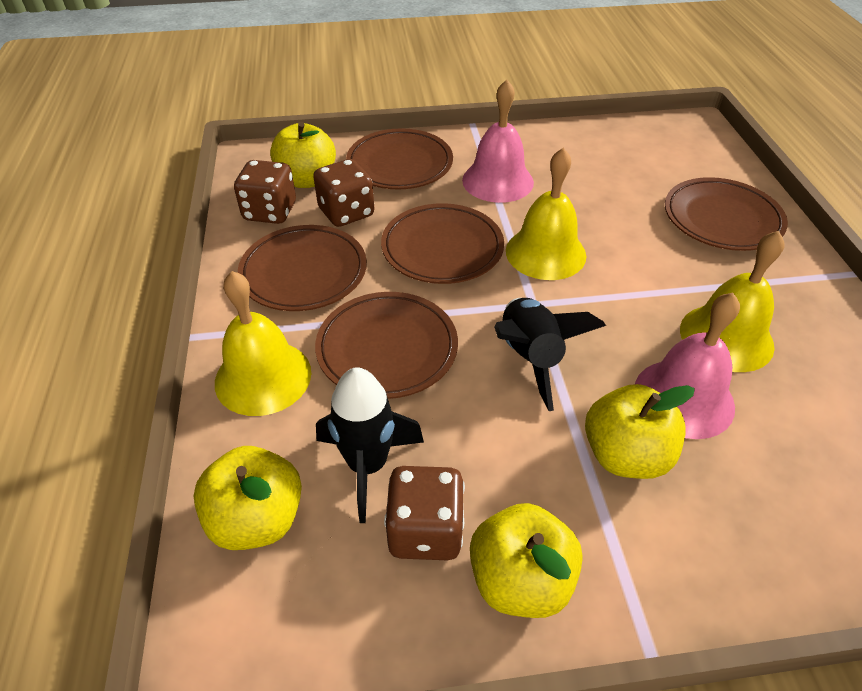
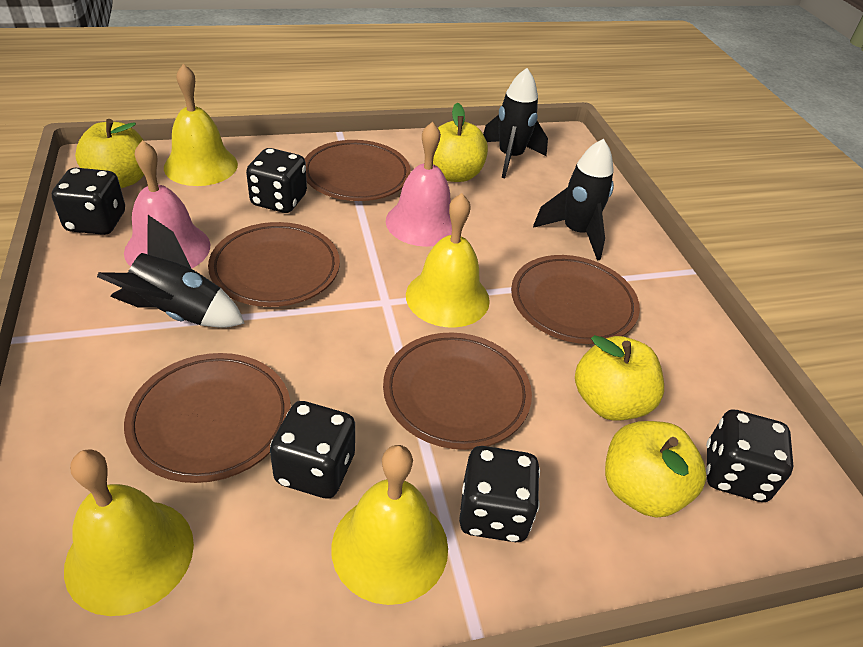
black dice: 0 -> 5
black rocket: 2 -> 3
brown dice: 3 -> 0
yellow bell: 3 -> 4

